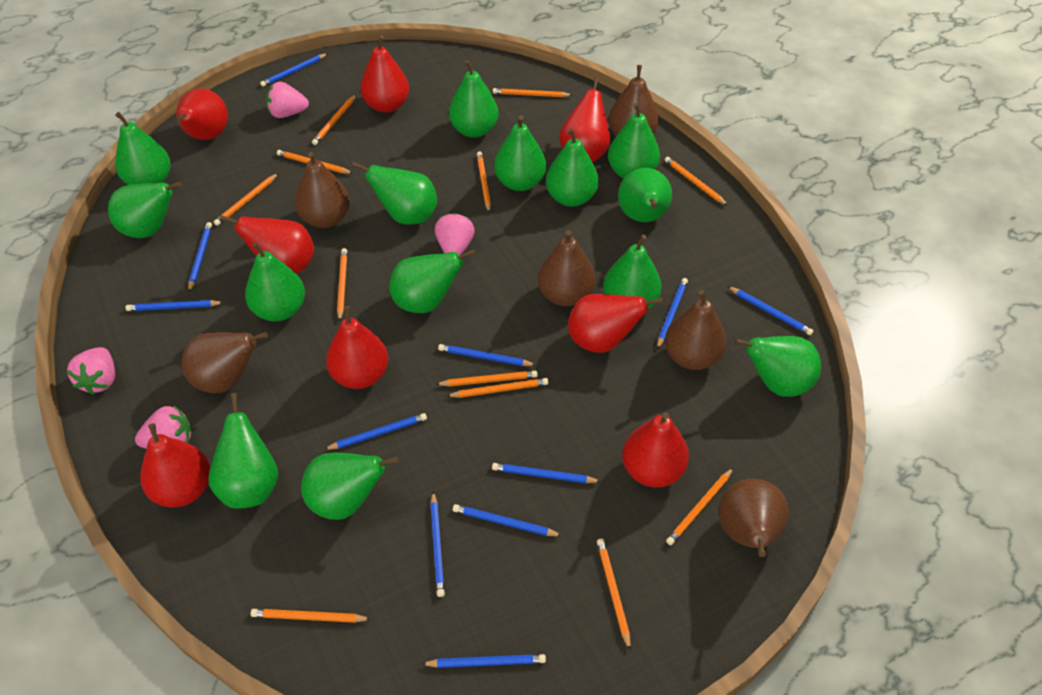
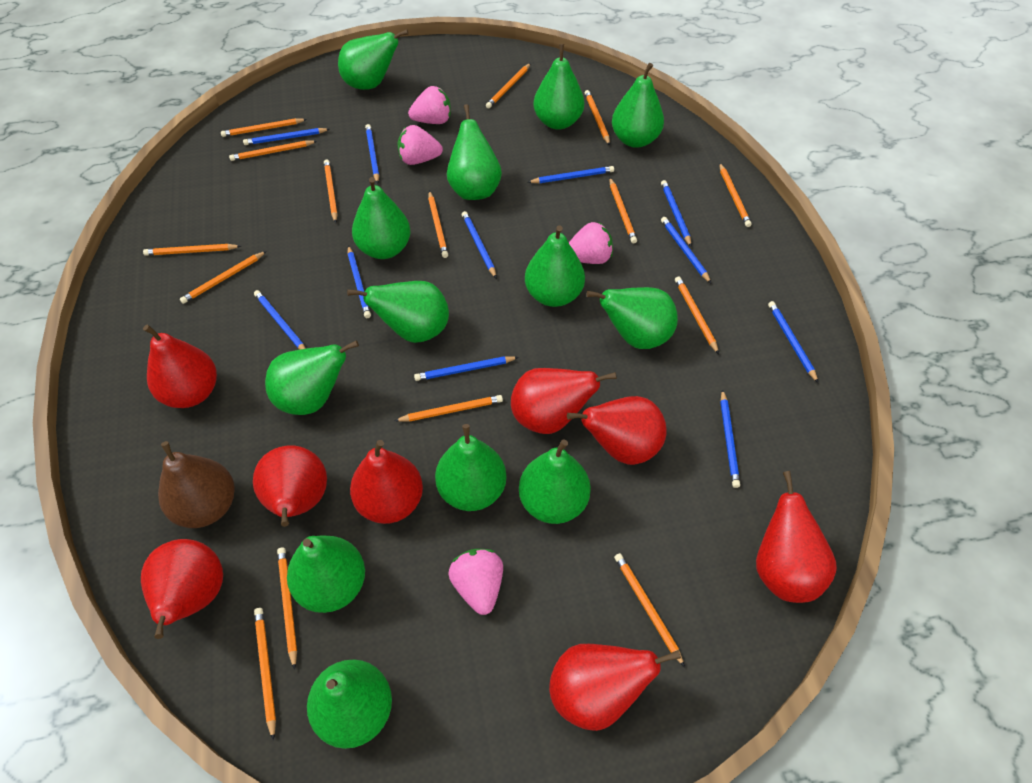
brown pear: 6 -> 1
green pear: 14 -> 13
orange pencil: 12 -> 15

